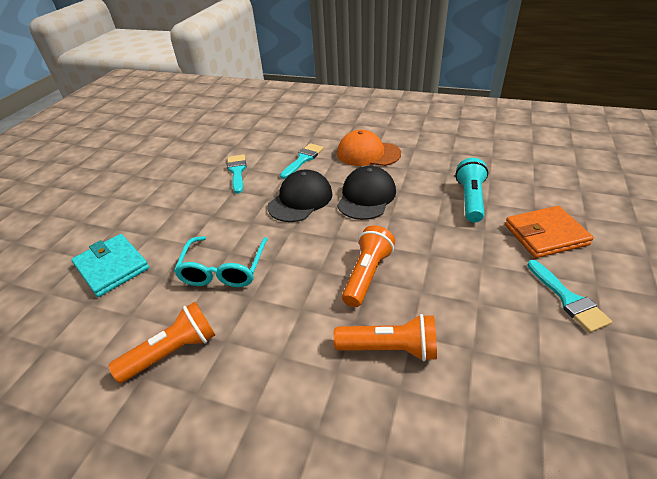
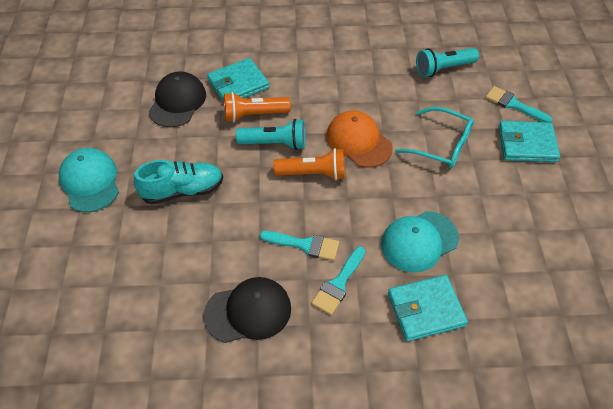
orange flashlight: 3 -> 2
orange wallet: 1 -> 0
turquoise cap: 0 -> 2
turquoise flashlight: 1 -> 2
turquoise shoe: 0 -> 1
turquoise wallet: 1 -> 3

